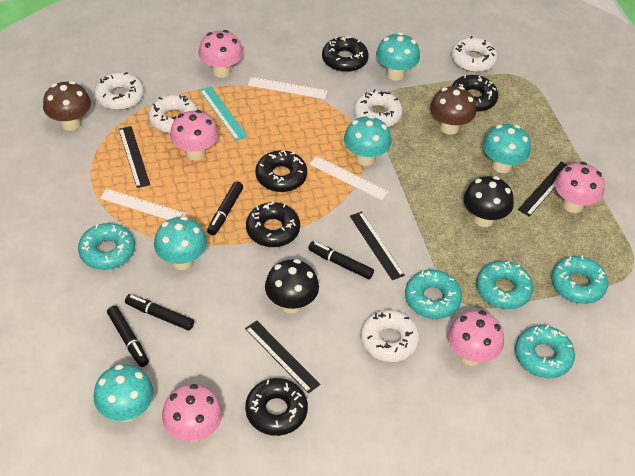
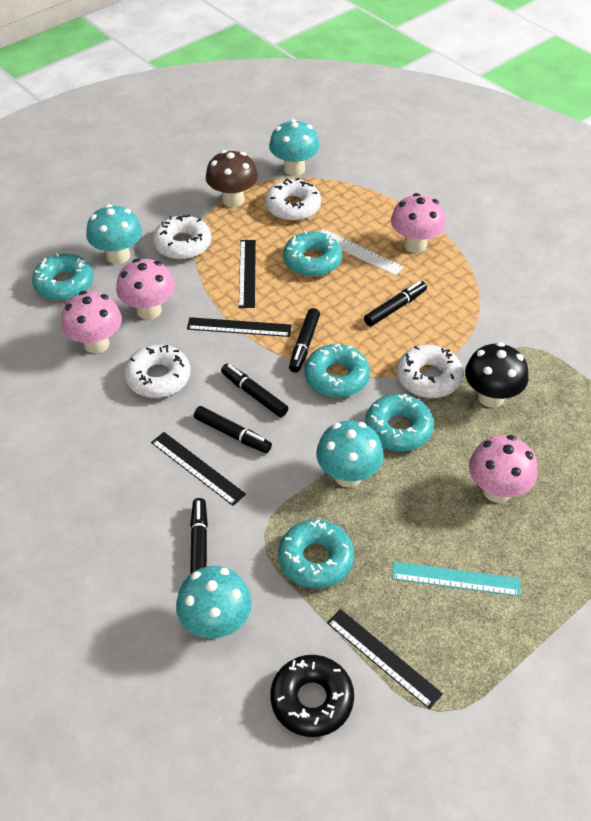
black donut: 5 -> 1
black marker: 4 -> 5
black mushroom: 2 -> 1
brown mushroom: 2 -> 1
pink mushroom: 5 -> 4
turquoise mushroom: 5 -> 4
white donut: 5 -> 4
white ruler: 3 -> 1

